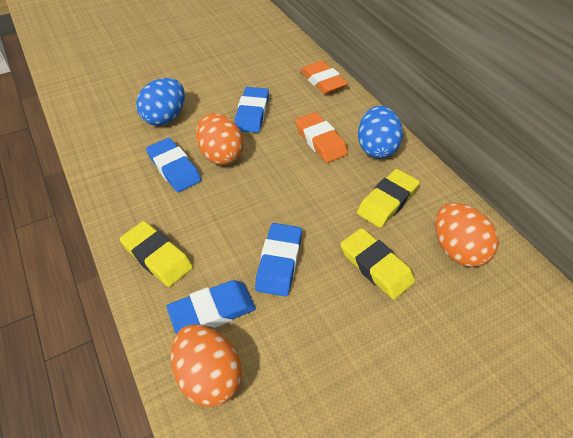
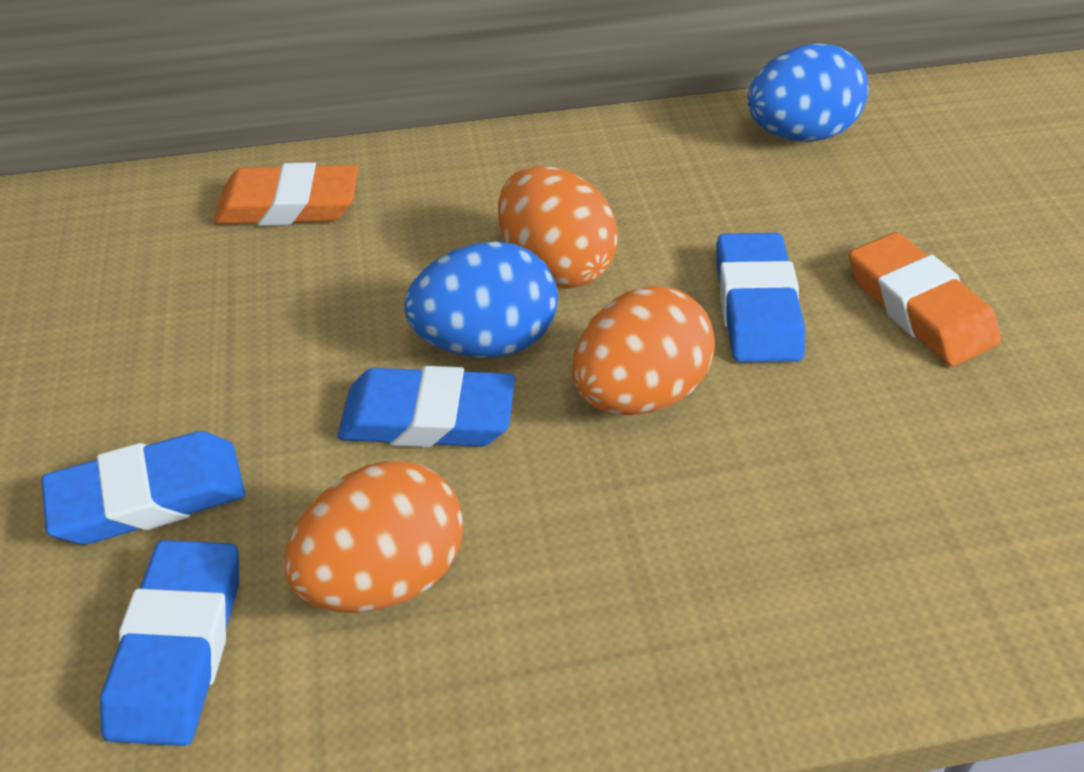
yellow eraser: 3 -> 0

